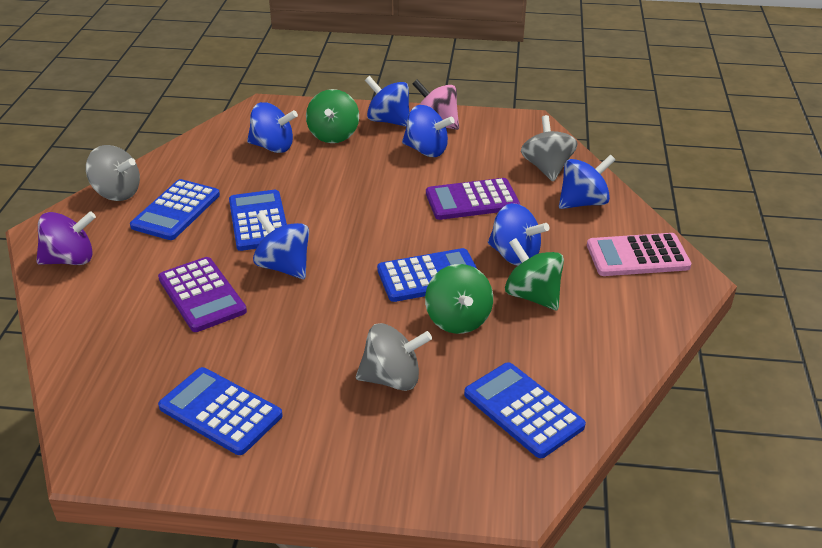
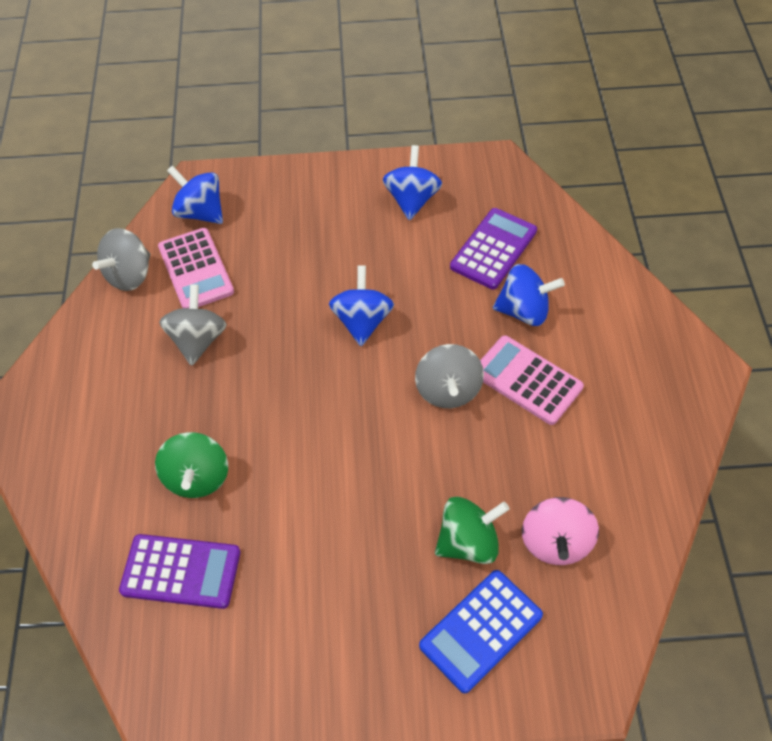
blue calculator: 5 -> 1
blue spinning top: 6 -> 4
green spinning top: 3 -> 2
pink calculator: 1 -> 2
purple spinning top: 1 -> 0

